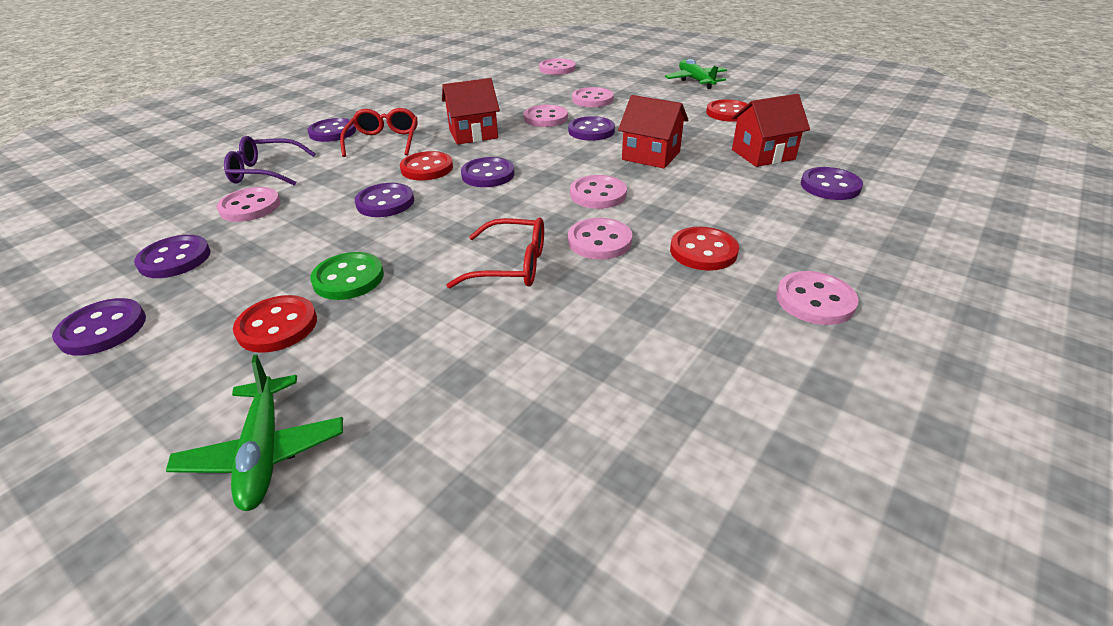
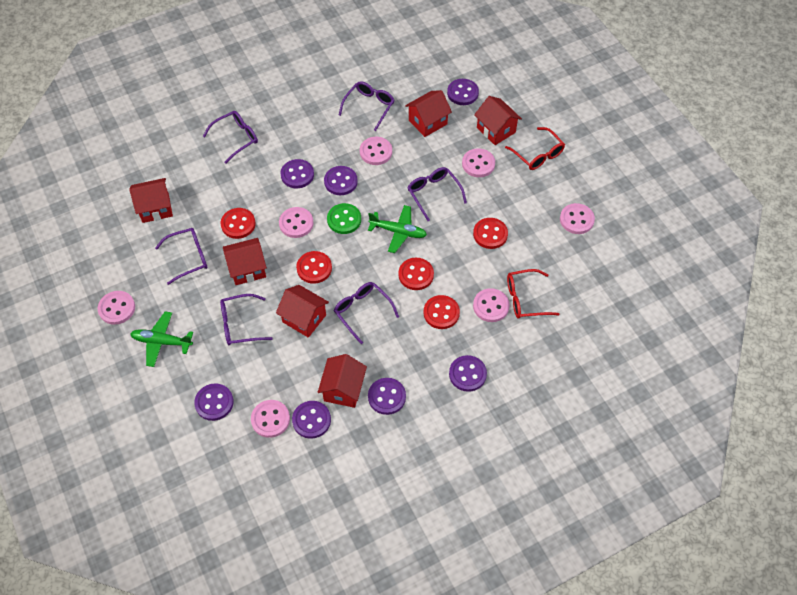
purple glasses: 1 -> 6
red button: 4 -> 5
red house: 3 -> 6

